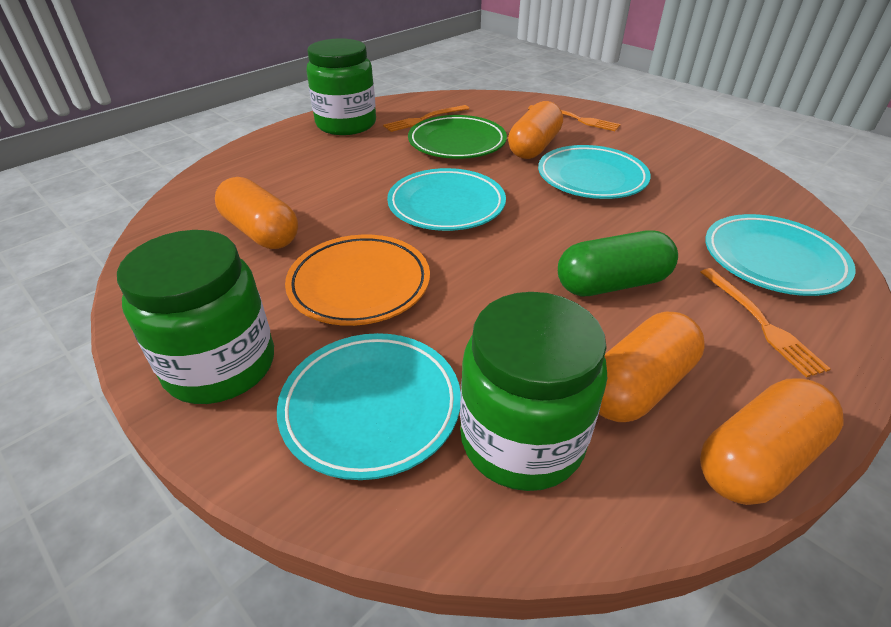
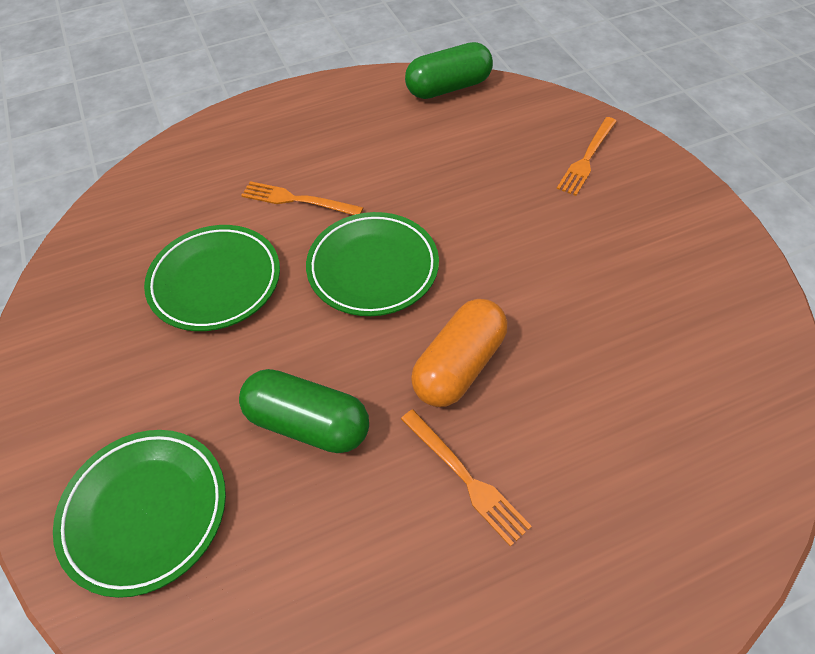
green capsule: 1 -> 2
green jar: 3 -> 0
green plate: 1 -> 3
orange capsule: 4 -> 1
orange plate: 1 -> 0
turquoise plate: 4 -> 0

